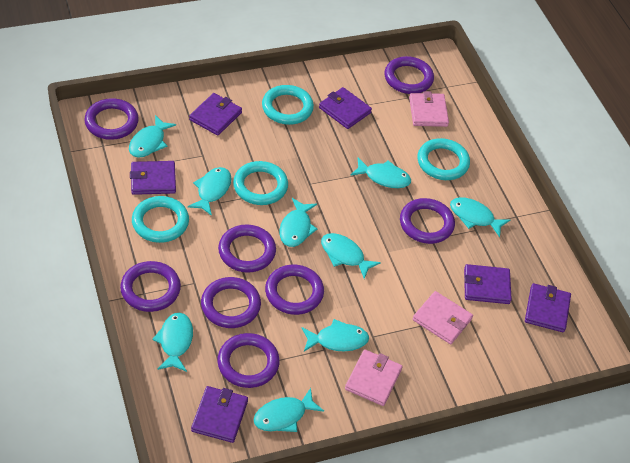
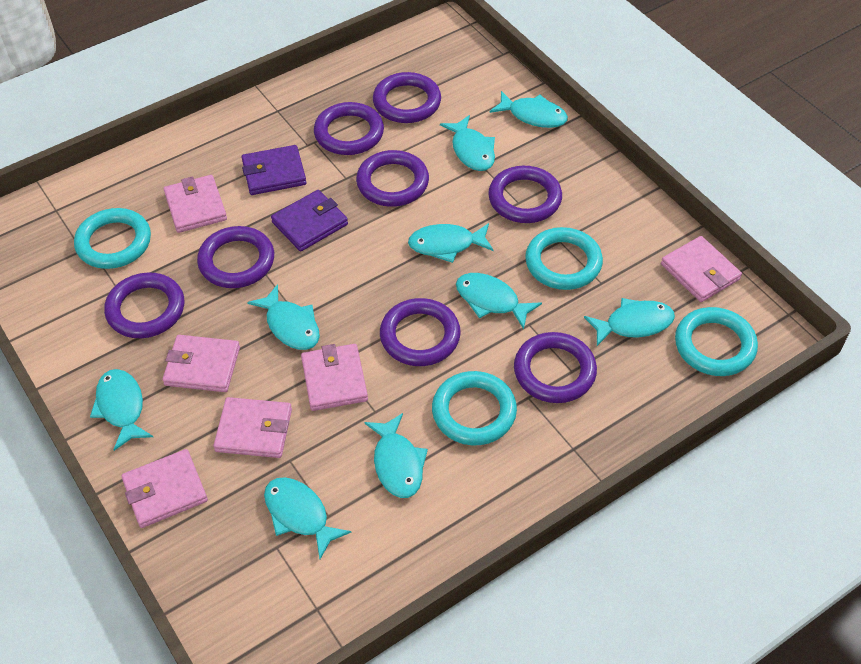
pink wallet: 3 -> 6
purple wallet: 6 -> 2

